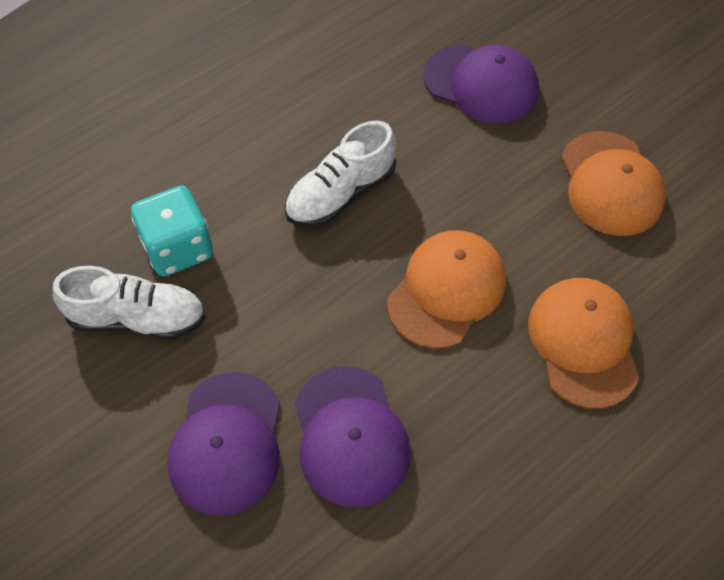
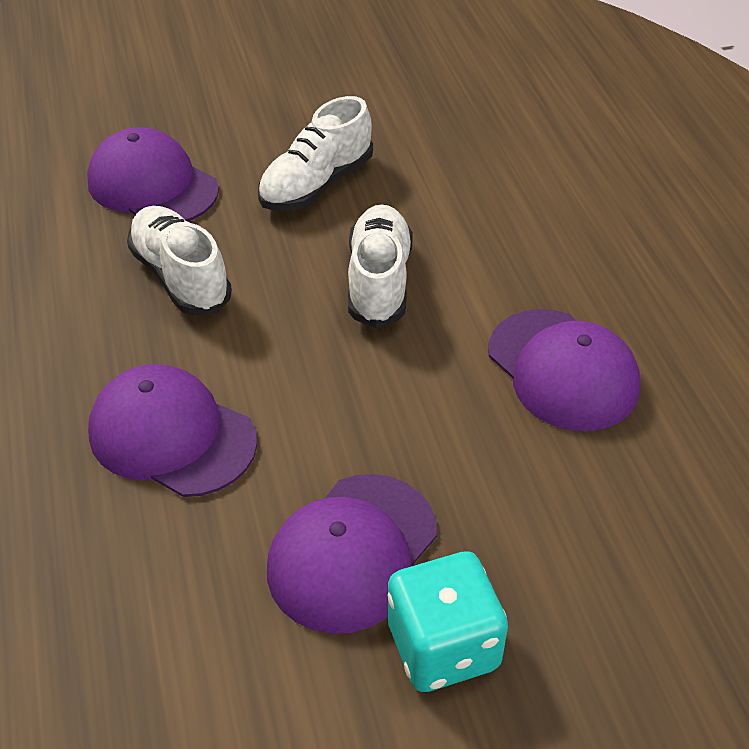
orange cap: 3 -> 0
purple cap: 3 -> 4
white shoe: 2 -> 3

